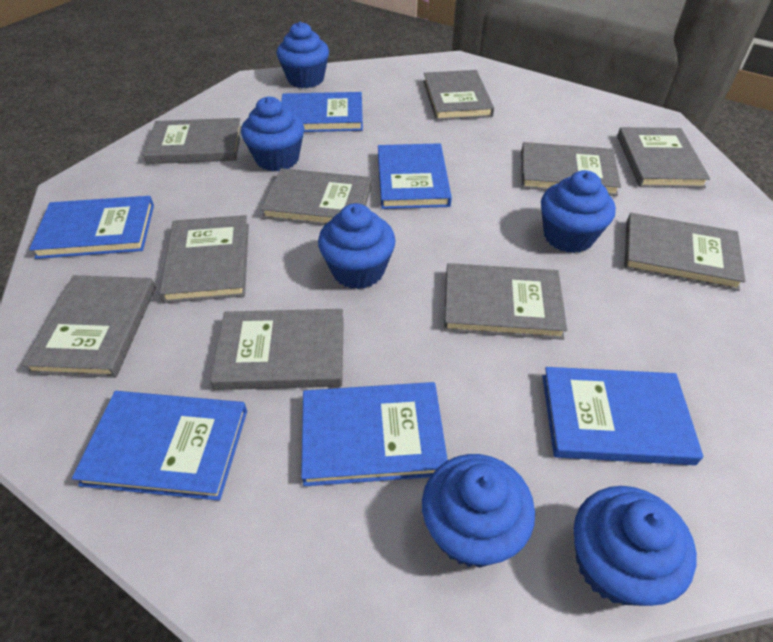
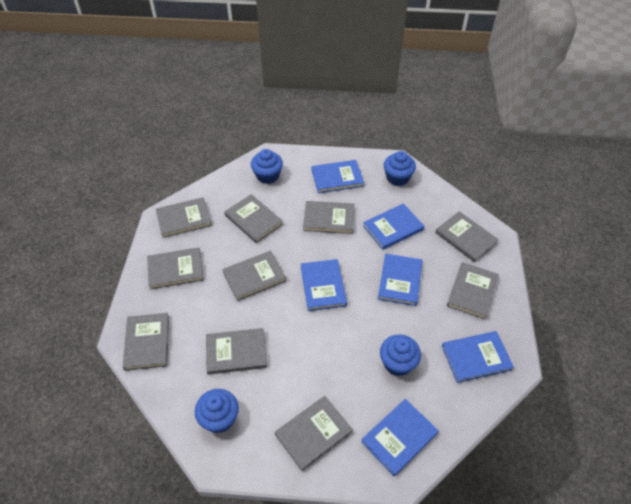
blue cupcake: 6 -> 4

